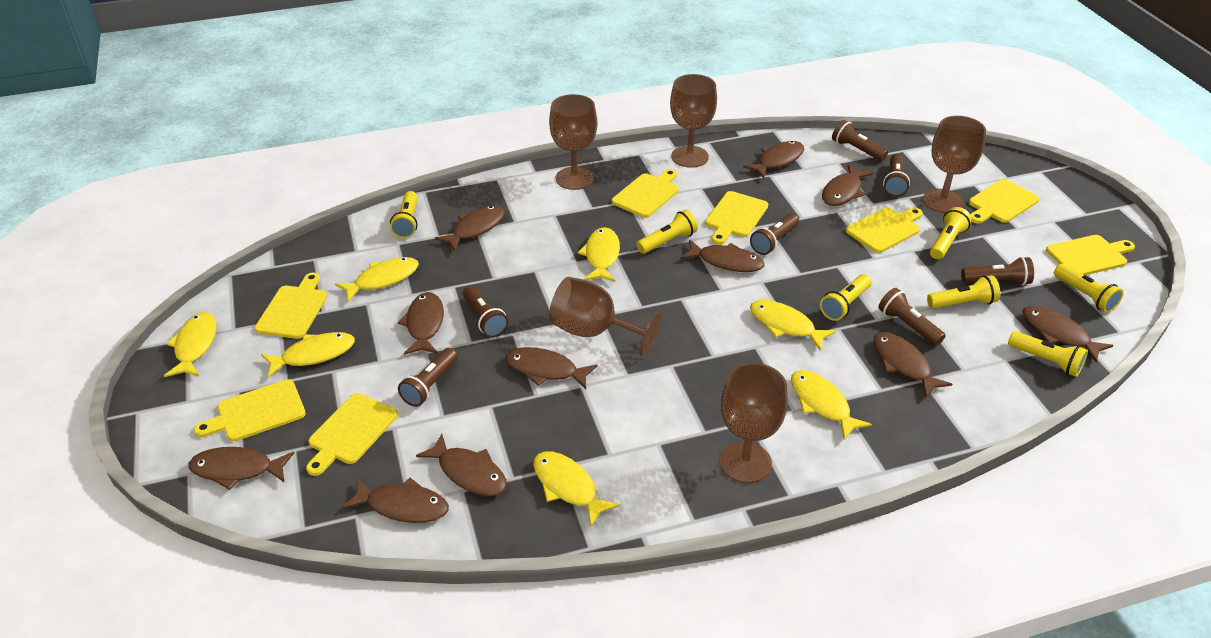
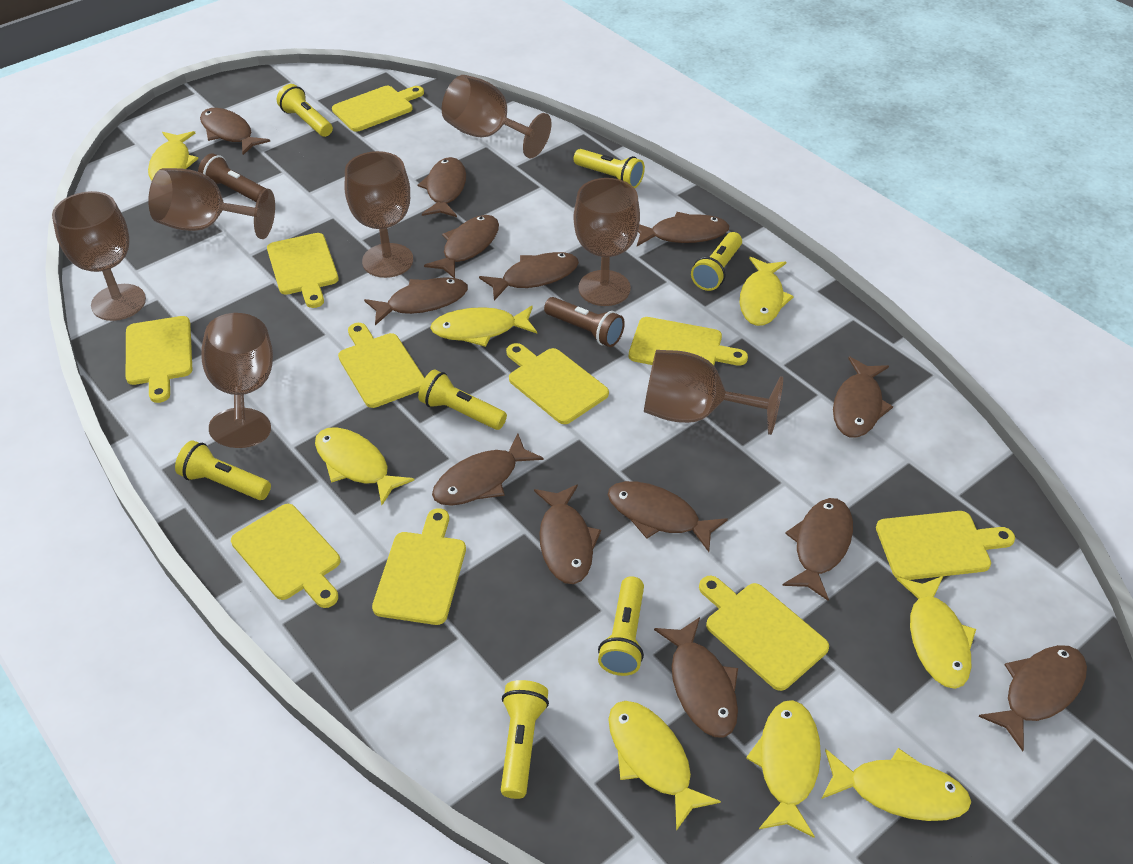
brown fish: 11 -> 13
brown flashlight: 7 -> 2
brown goblet: 5 -> 7
yellow cutting board: 8 -> 10
yellow fish: 7 -> 8

